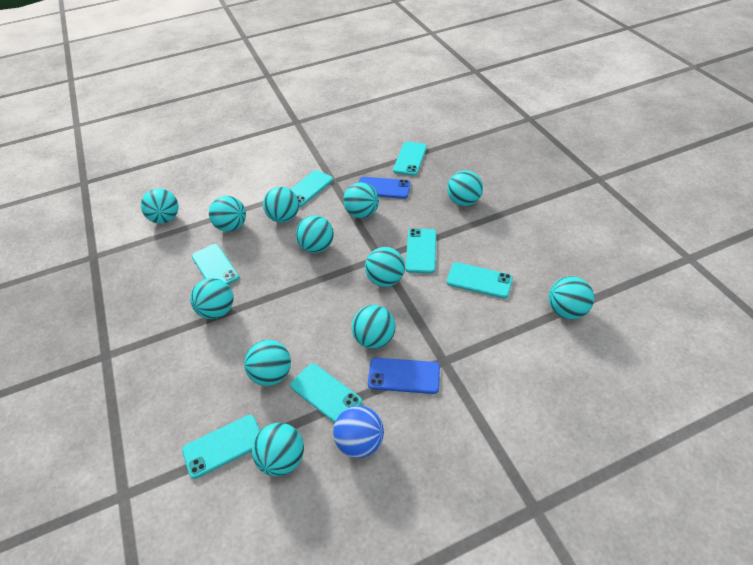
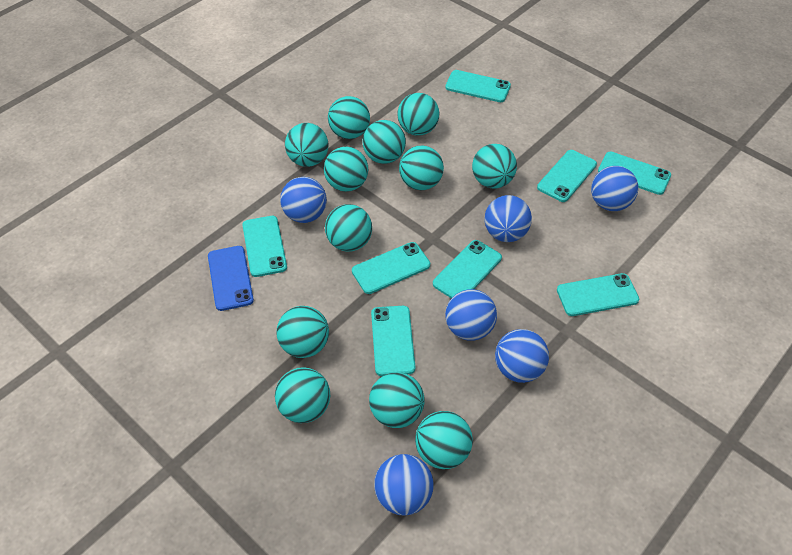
blue ball: 1 -> 6
blue phone: 2 -> 1
turquoise phone: 7 -> 8

